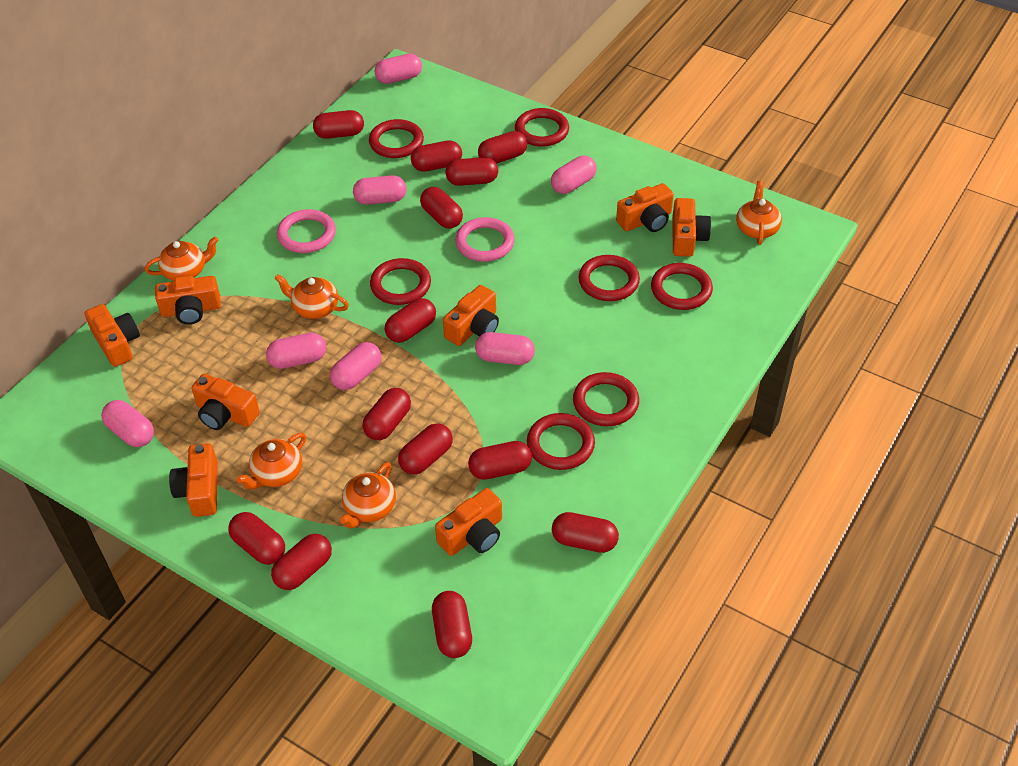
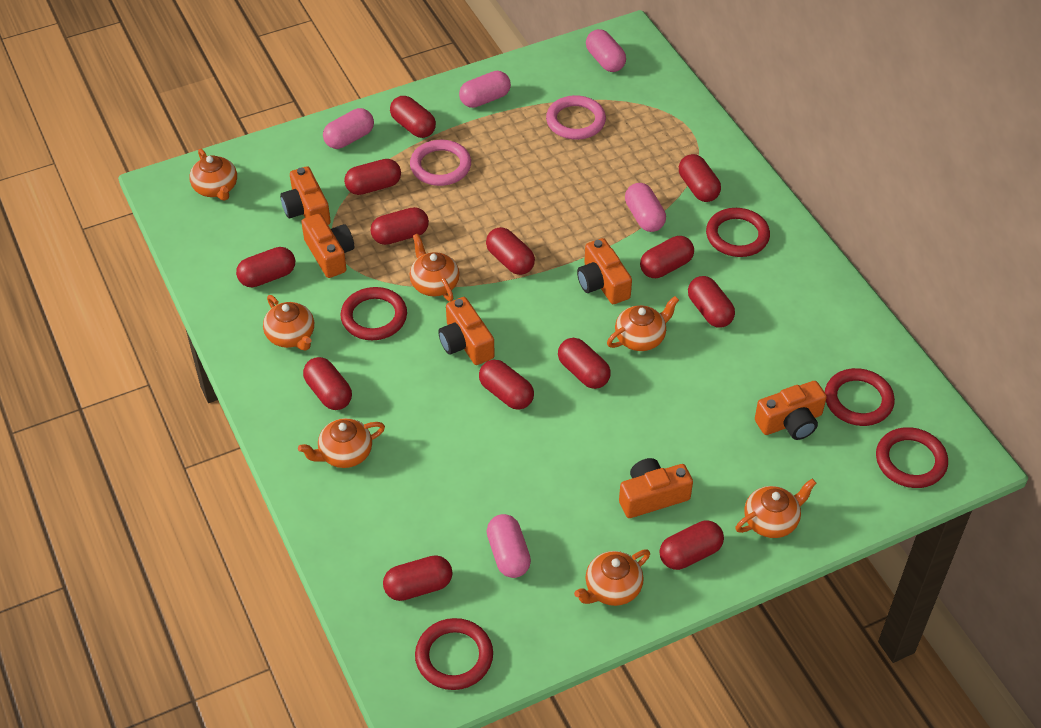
orange camera: 8 -> 6
orange teapot: 5 -> 7
pink capsule: 7 -> 5
red ring: 7 -> 5

